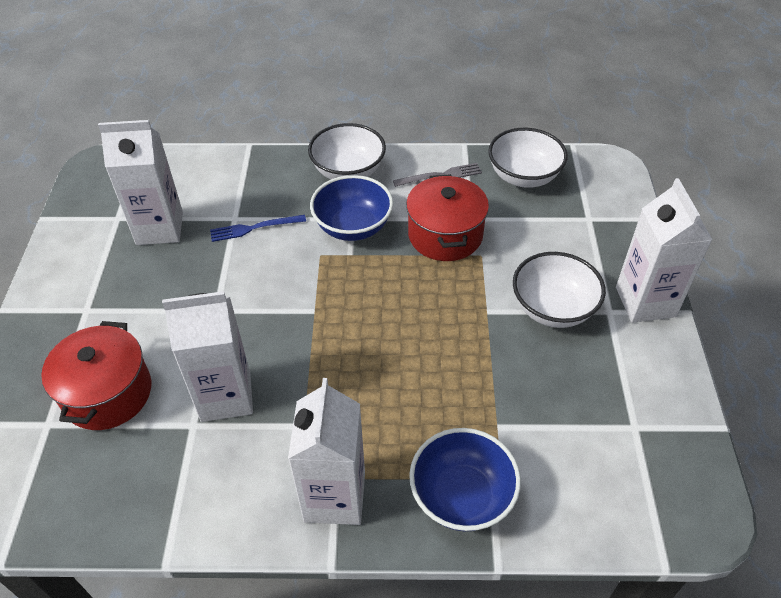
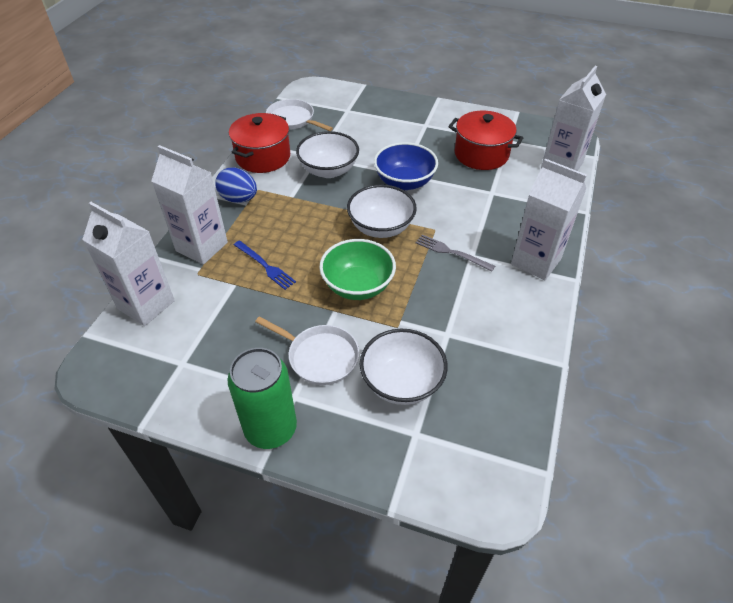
blue bowl: 2 -> 1
blue egg: 0 -> 1
green bowl: 0 -> 1
green can: 0 -> 1
white pan: 0 -> 2

